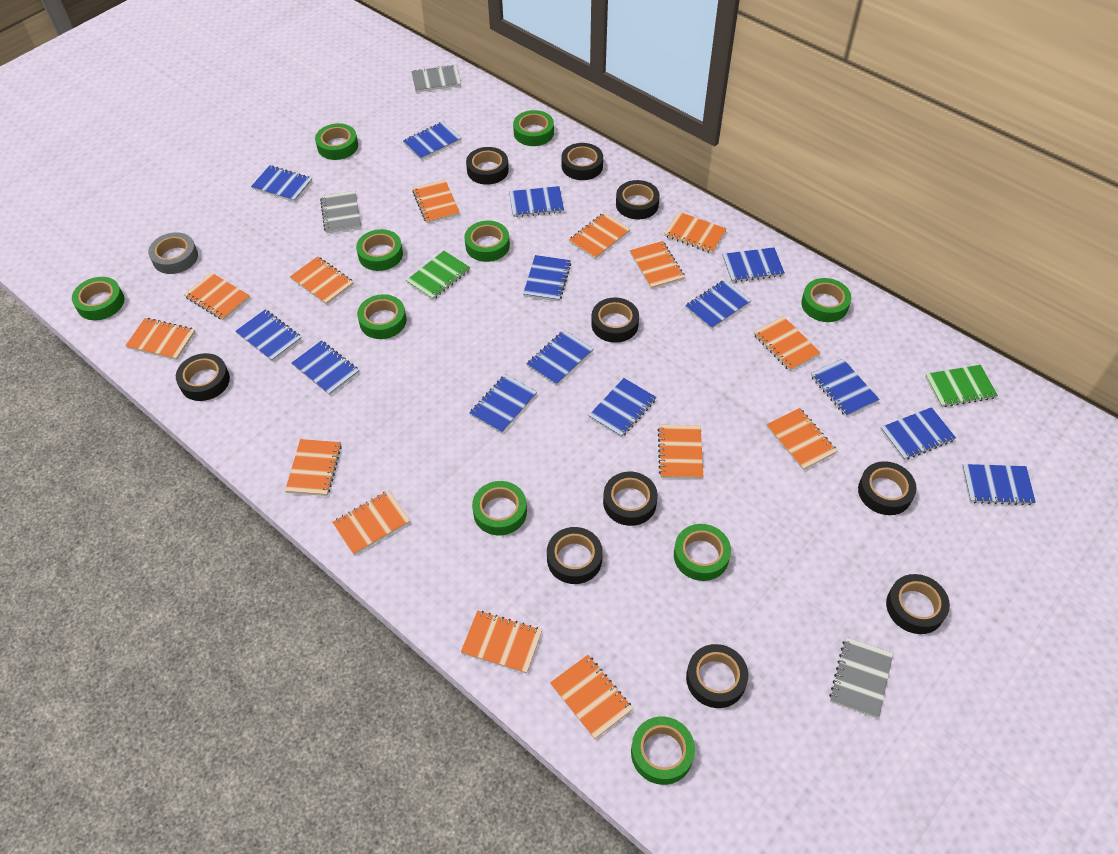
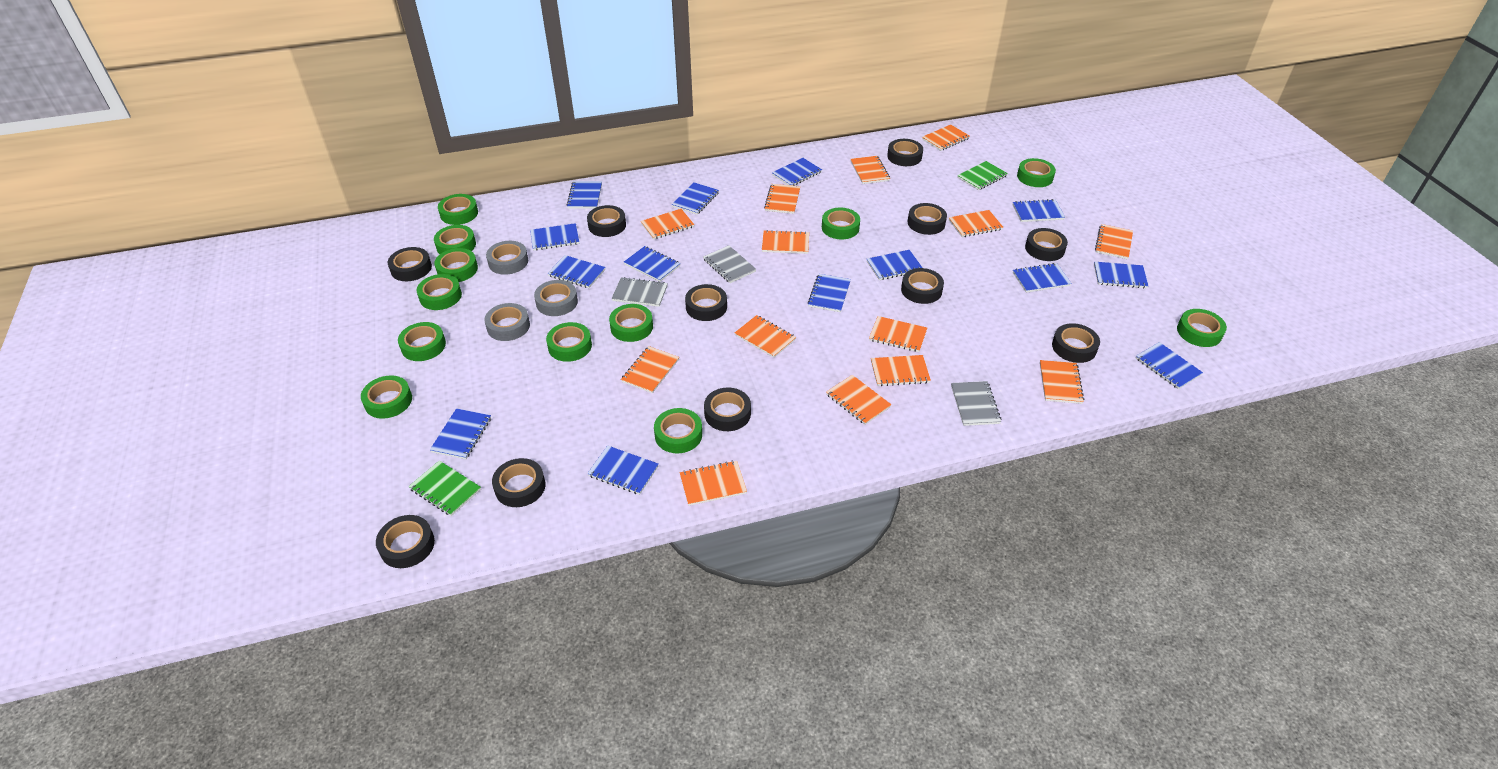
black tape: 10 -> 11
green tape: 10 -> 12
grey tape: 1 -> 3

